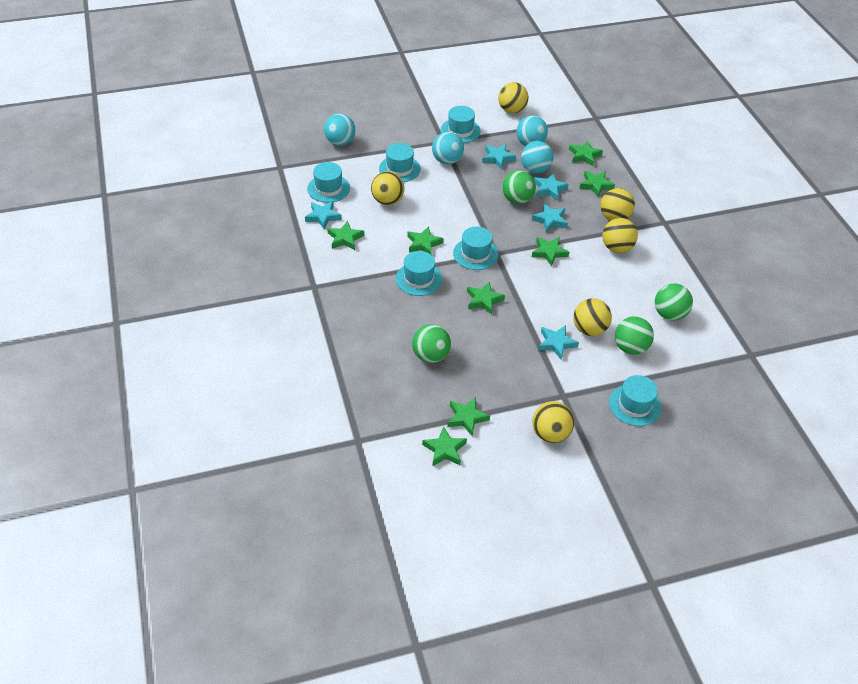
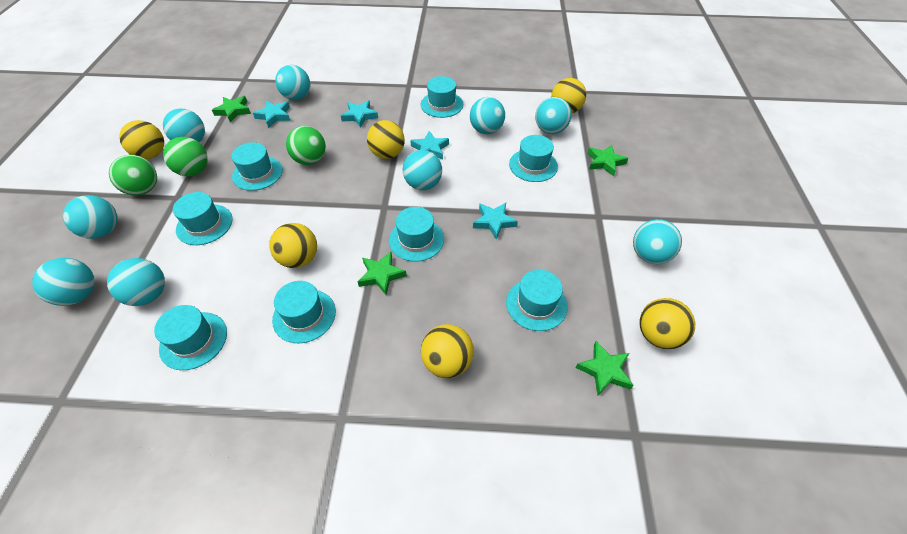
green ball: 4 -> 3
green star: 8 -> 4
turquoise ball: 4 -> 9
turquoise hat: 6 -> 8
turquoise star: 5 -> 4

